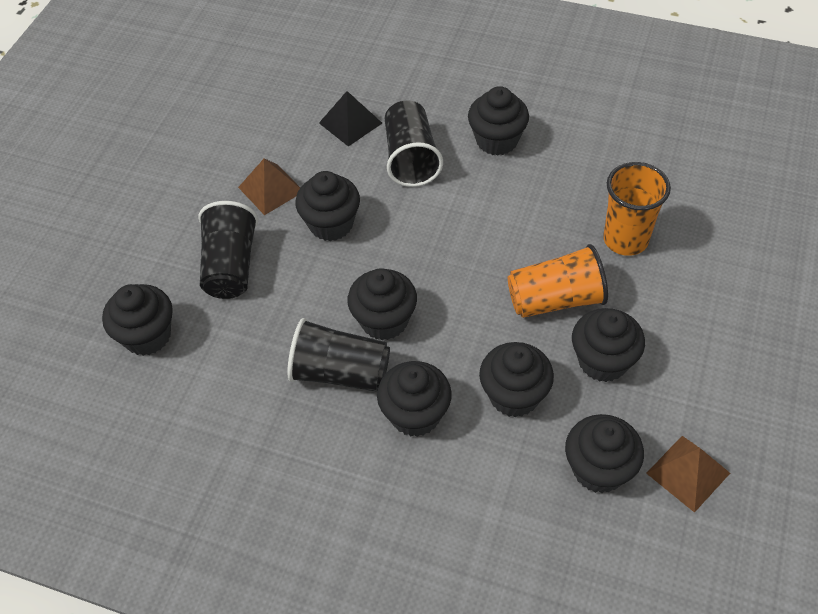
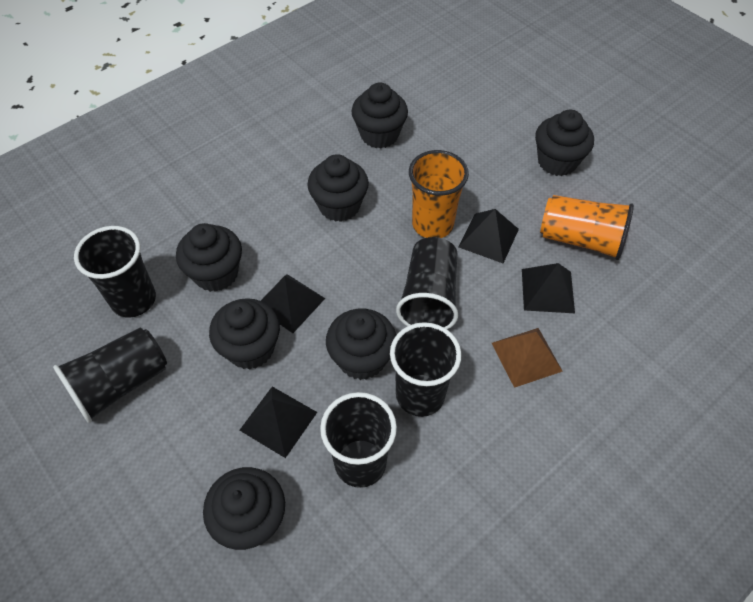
black cup: 3 -> 5
black cupcake: 8 -> 7
black pyramid: 1 -> 4
brown pyramid: 2 -> 1

